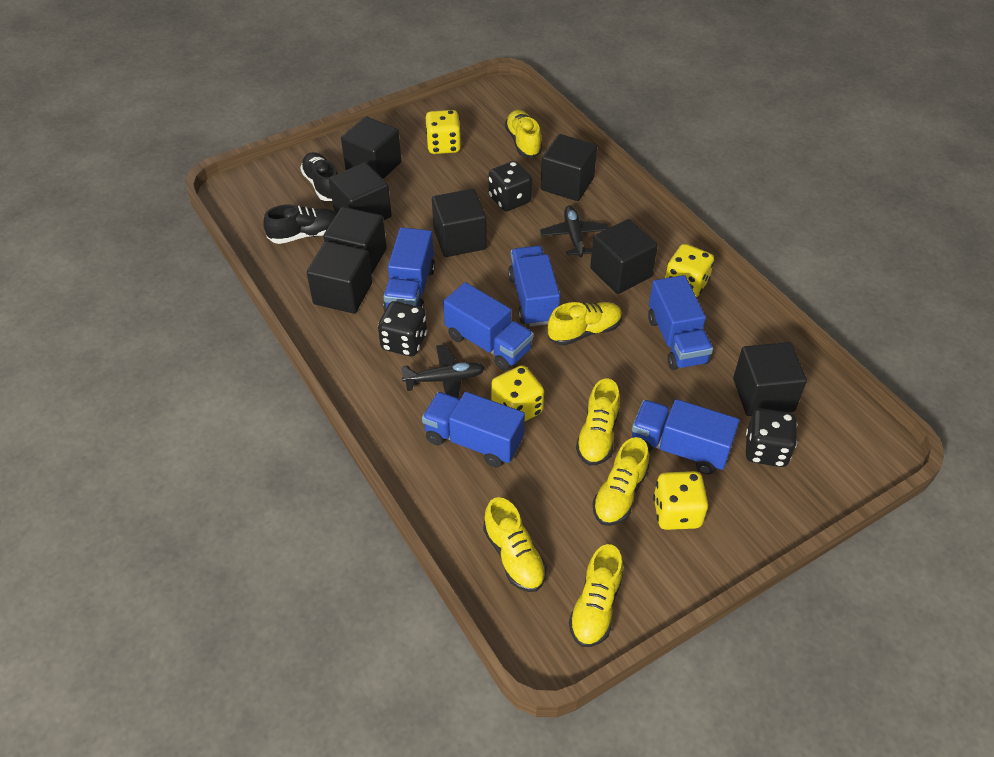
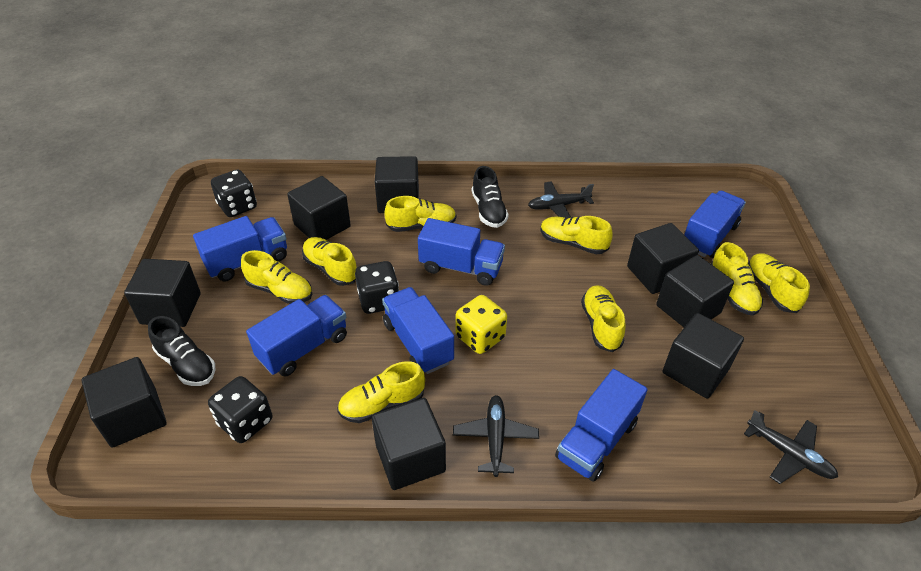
black plane: 2 -> 3
yellow dice: 4 -> 1
yellow shoe: 6 -> 8

